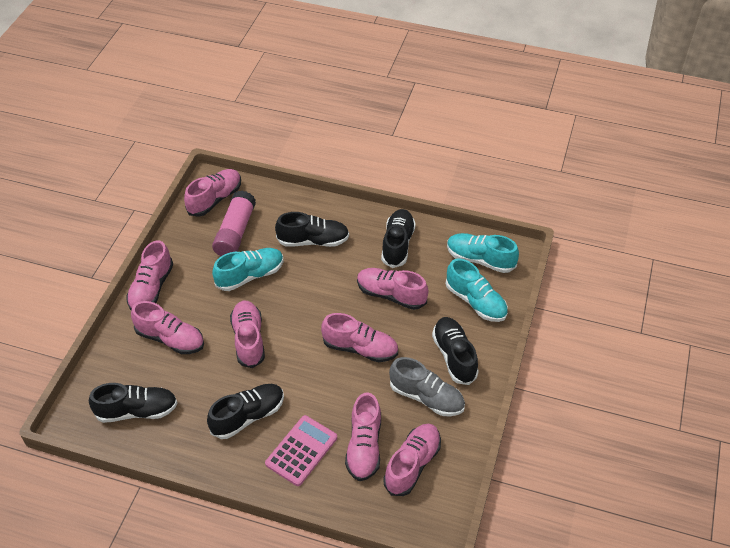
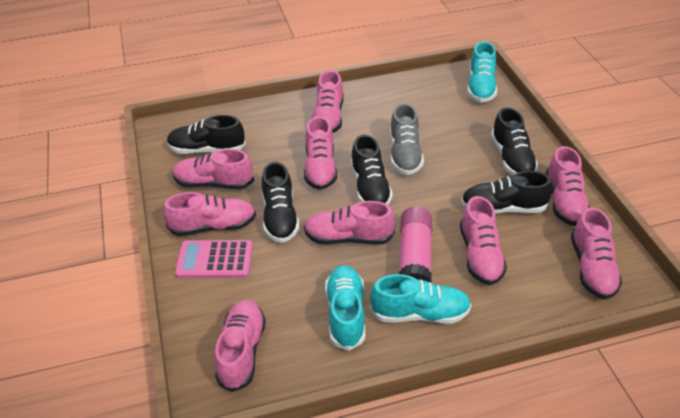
pink shoe: 8 -> 9

